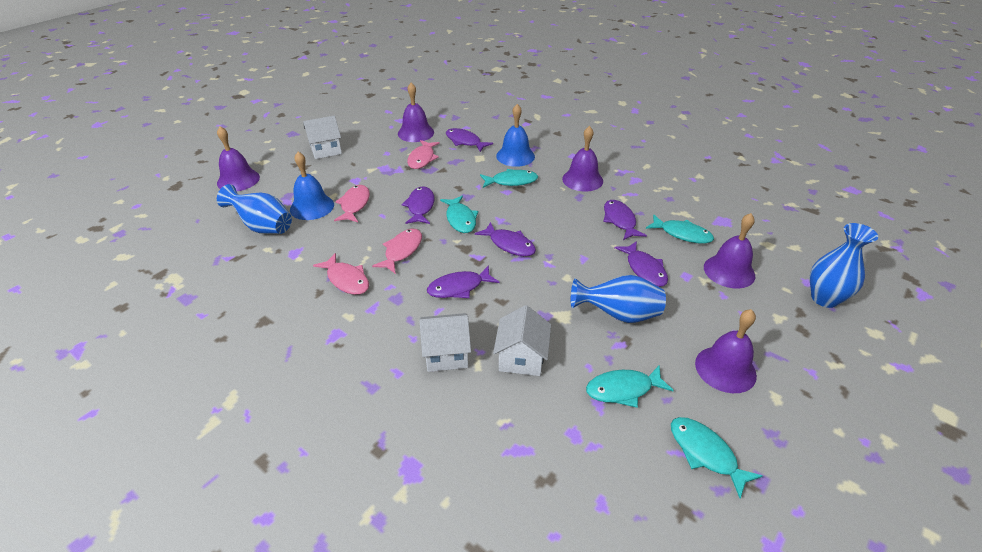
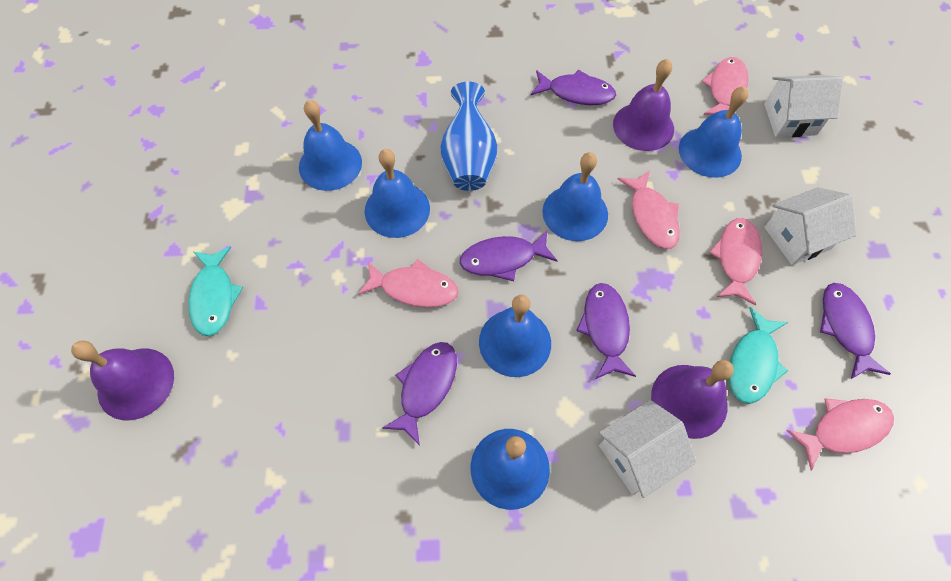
blue bell: 2 -> 6
blue vase: 3 -> 1
pink fish: 4 -> 5
purple bell: 5 -> 3
purple fish: 6 -> 5
turquoise fish: 5 -> 2

